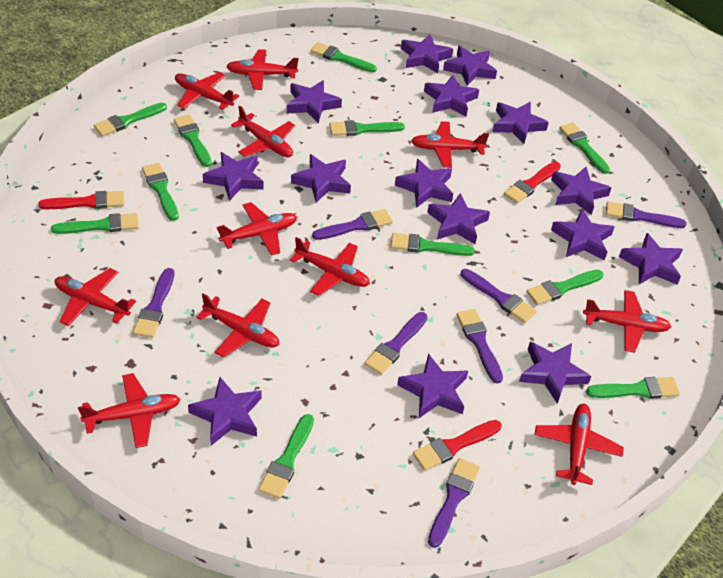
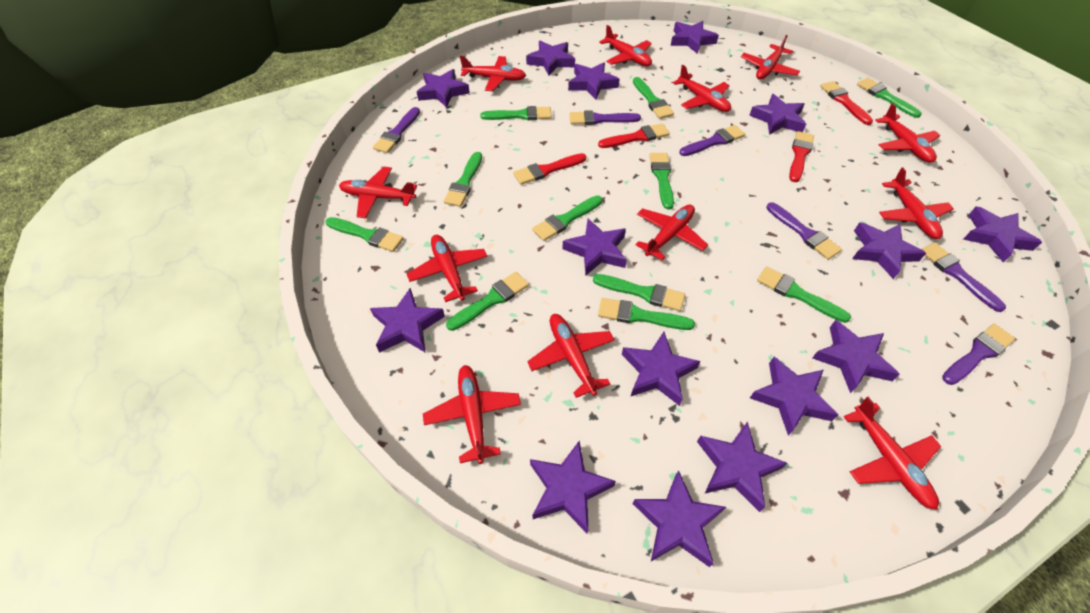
purple brush: 7 -> 6
red brush: 3 -> 4
red plane: 11 -> 12

